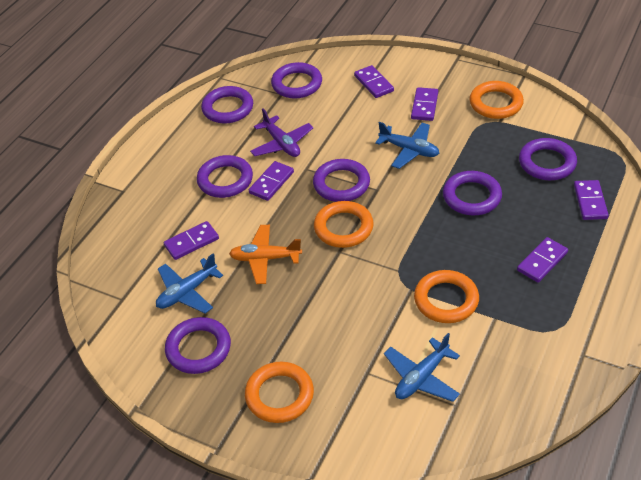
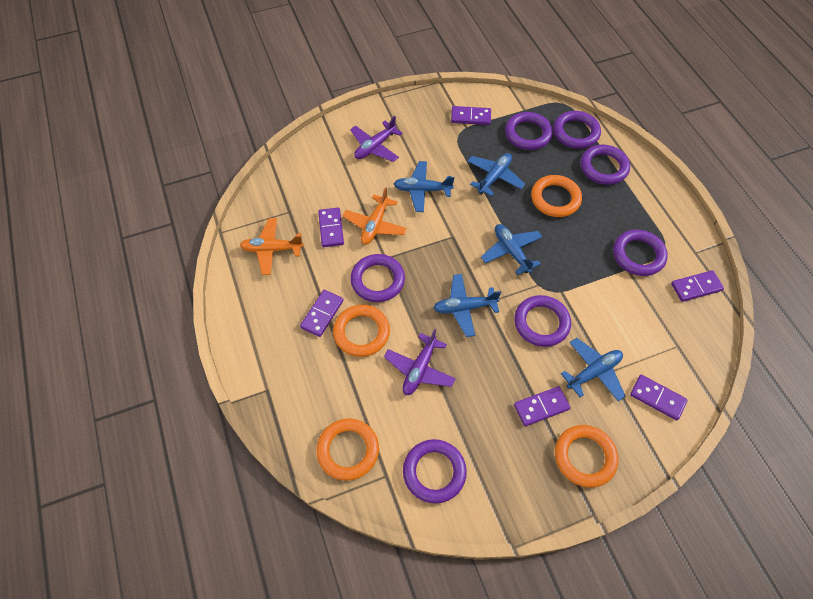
blue plane: 3 -> 5
orange plane: 1 -> 2
purple plane: 1 -> 2

